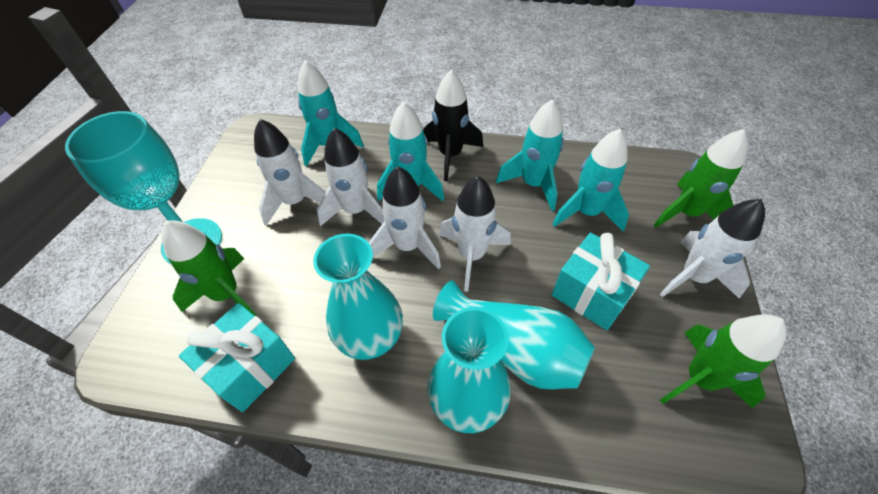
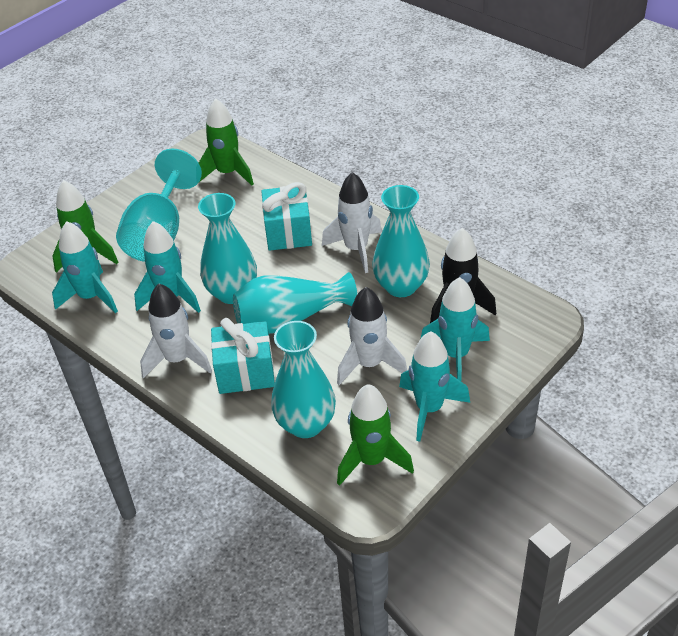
turquoise vase: 3 -> 4
white rocket: 5 -> 3

